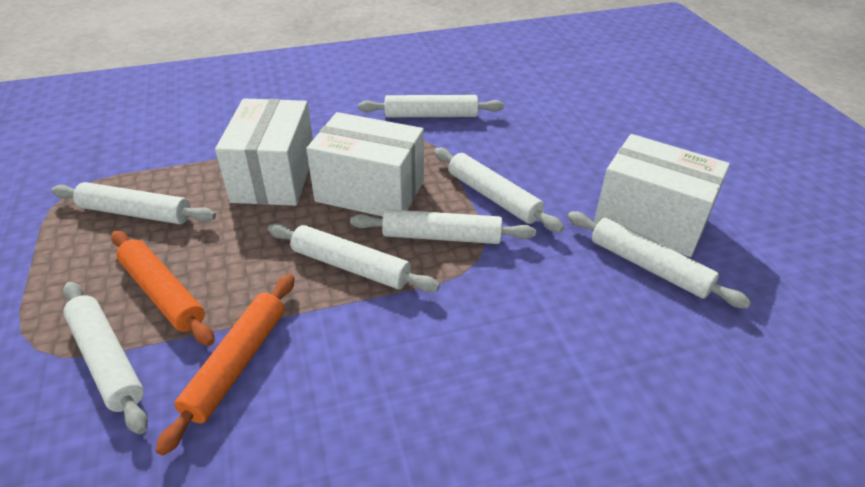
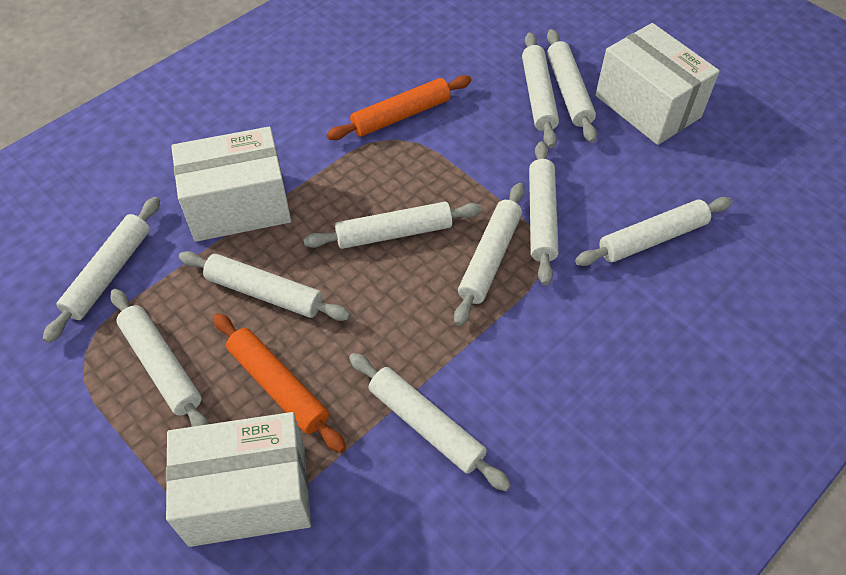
white rolling pin: 7 -> 10

